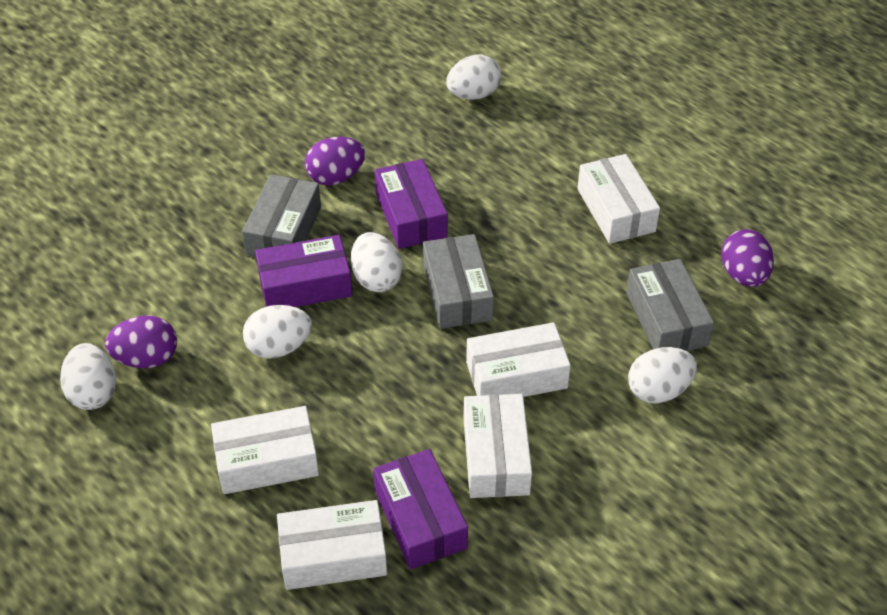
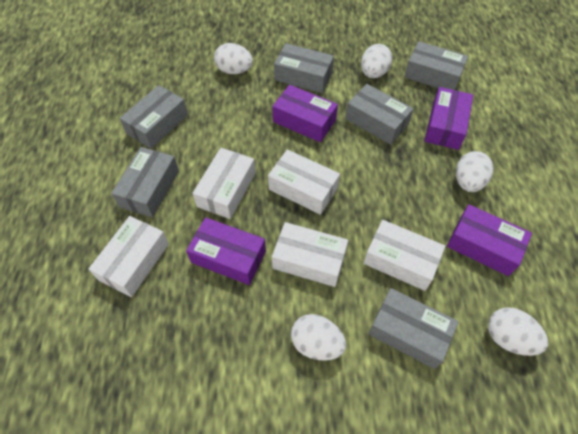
grey box: 3 -> 6
purple box: 3 -> 4
purple egg: 3 -> 0

